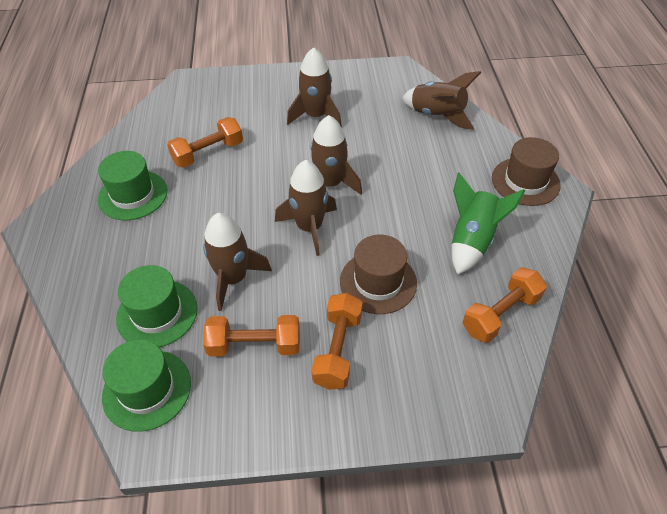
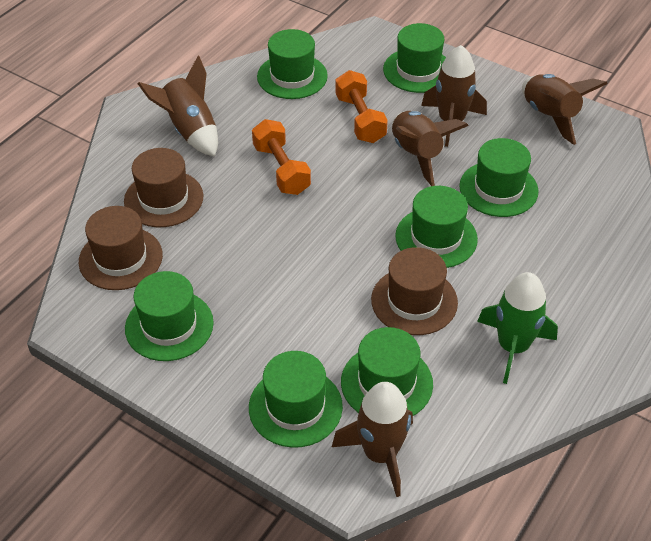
brown hat: 2 -> 3
green hat: 3 -> 7
orange dumbbell: 4 -> 2

